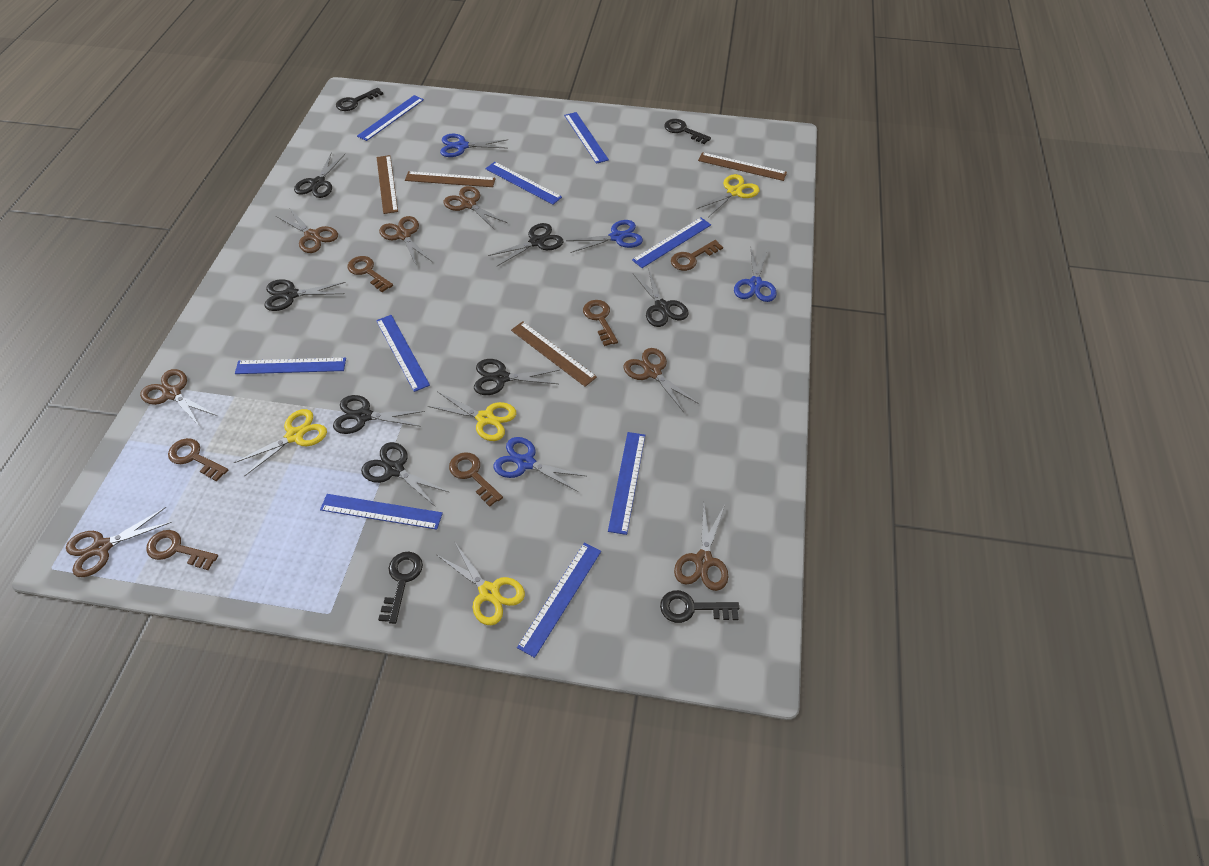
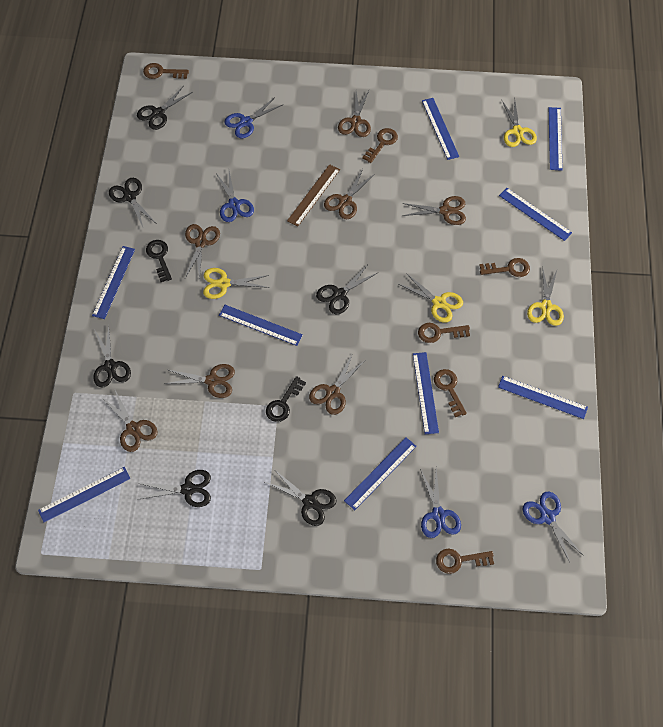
black key: 4 -> 2
black scissors: 7 -> 6
brown ruler: 4 -> 1

